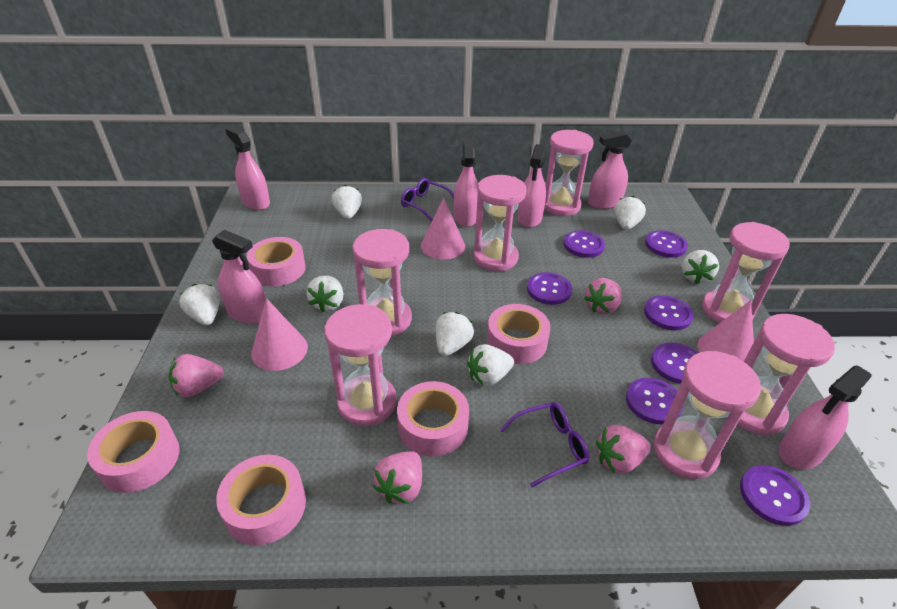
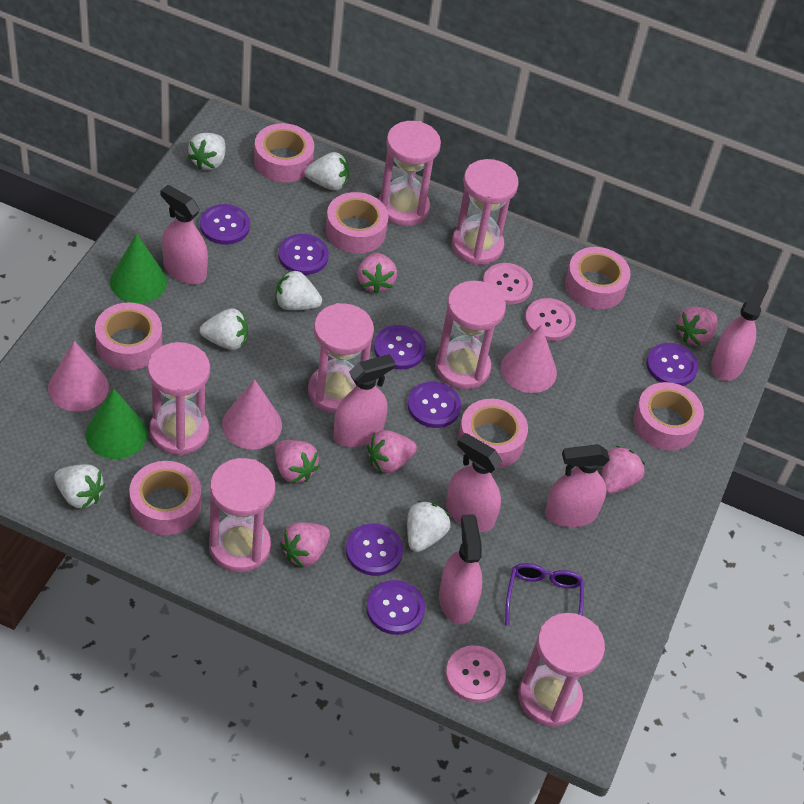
green cone: 0 -> 2
pink button: 0 -> 3
pink strawberry: 4 -> 6
pink tape: 5 -> 7
purple glasses: 2 -> 1
white strawberry: 7 -> 6

